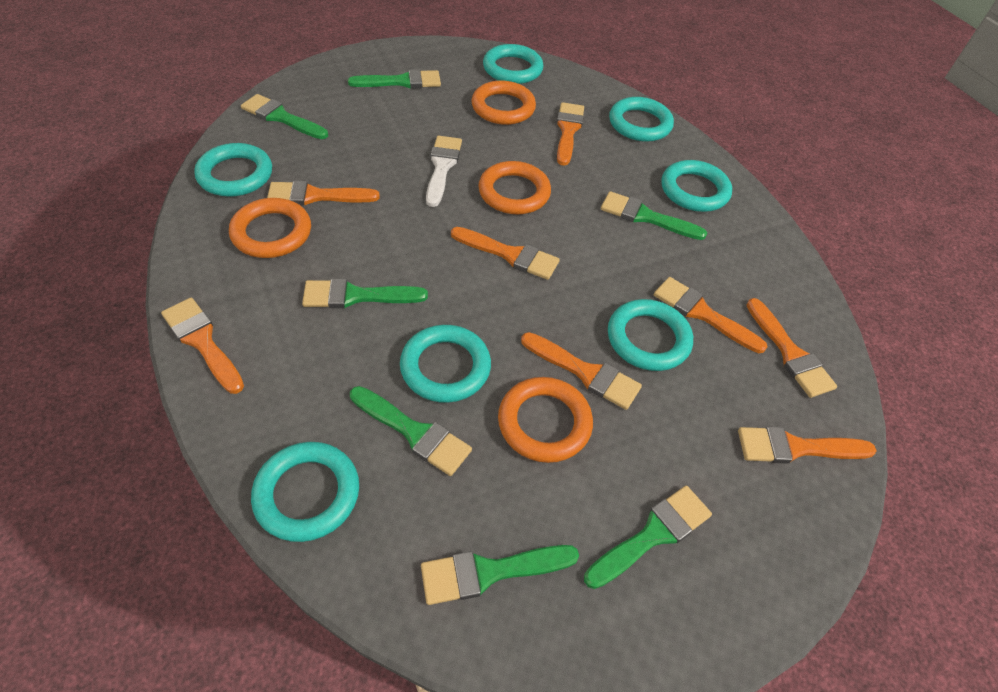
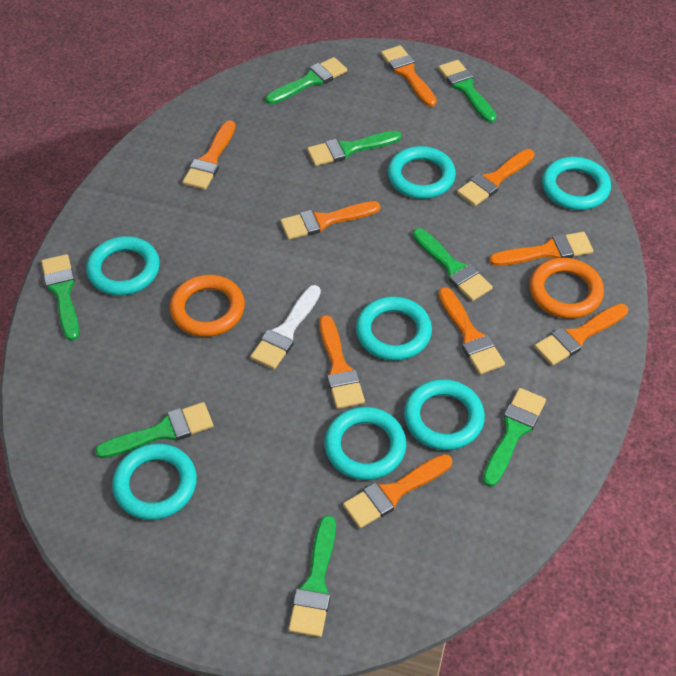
green brush: 7 -> 8
orange brush: 8 -> 9
orange ring: 4 -> 2

